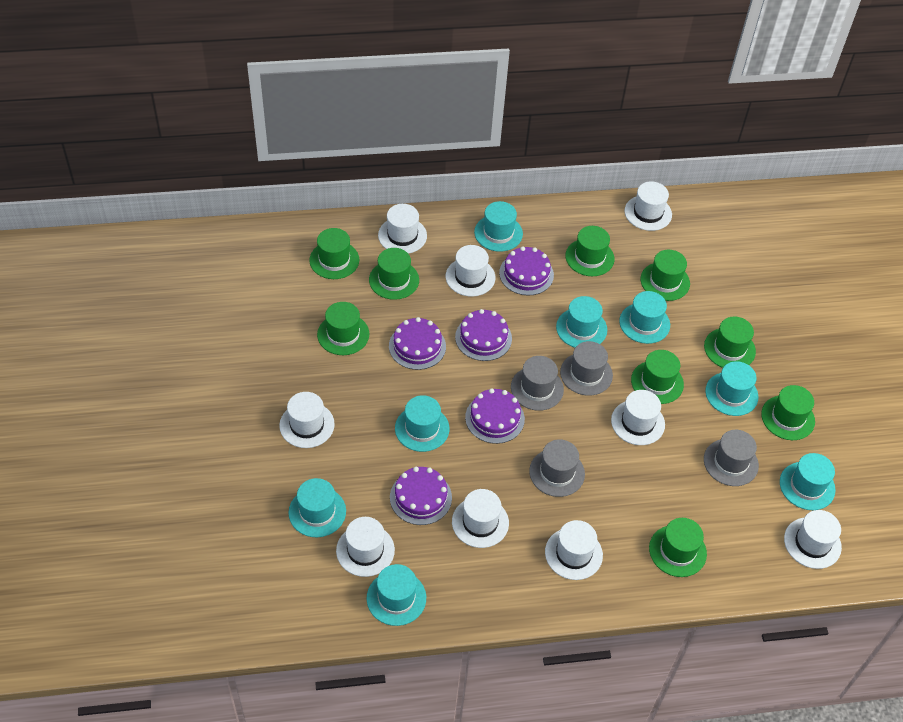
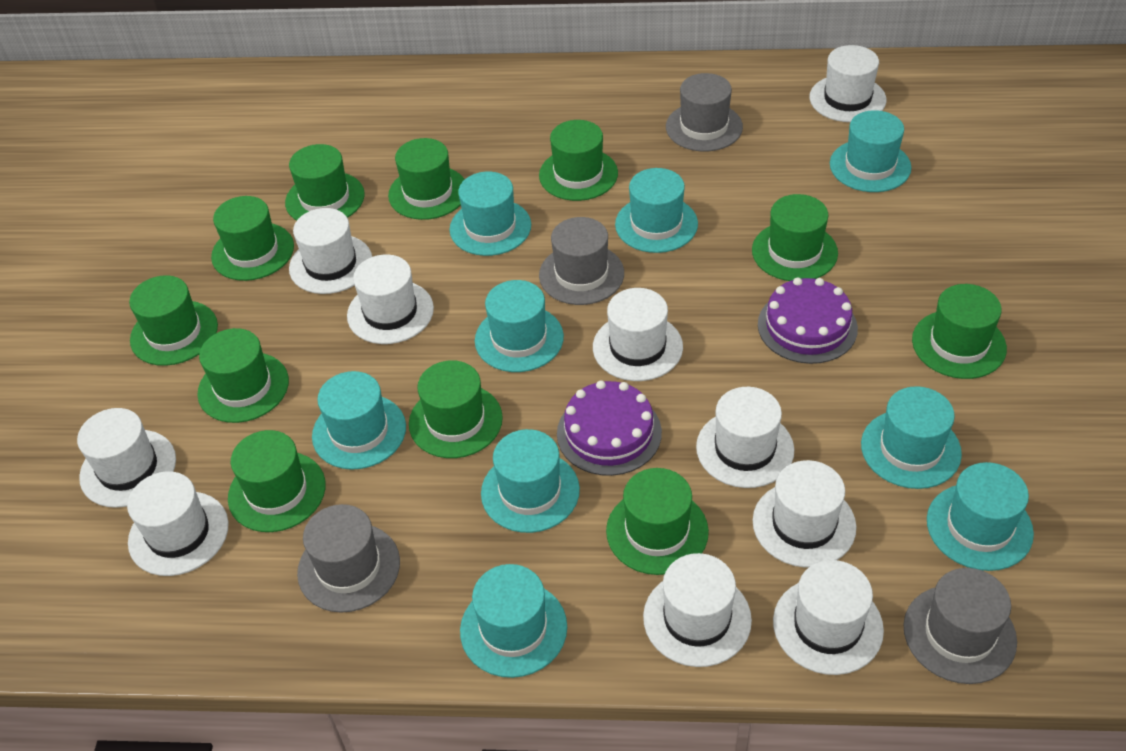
green hat: 9 -> 11
purple cake: 5 -> 2
turquoise hat: 8 -> 9
white hat: 9 -> 10

